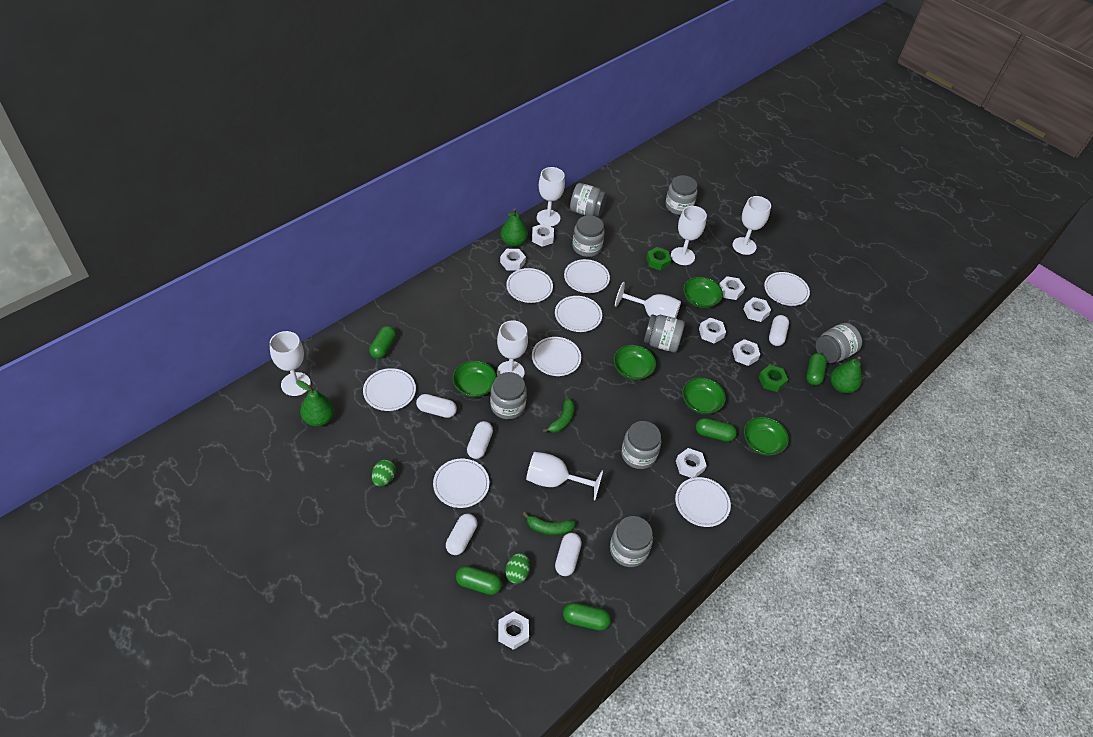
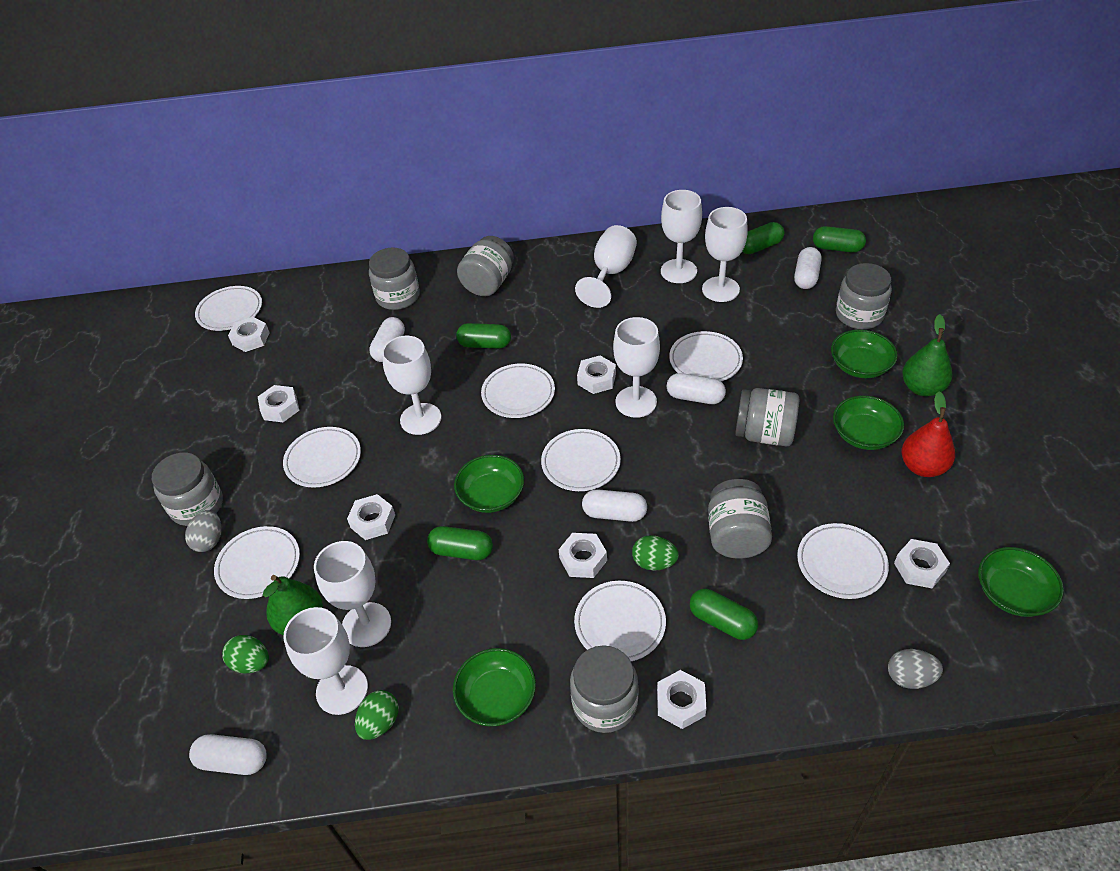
green banana: 2 -> 0
green egg: 2 -> 3
green nut: 2 -> 0
green pear: 3 -> 2
grey egg: 0 -> 2
grey jar: 8 -> 7
red pear: 0 -> 1
white nut: 8 -> 7

